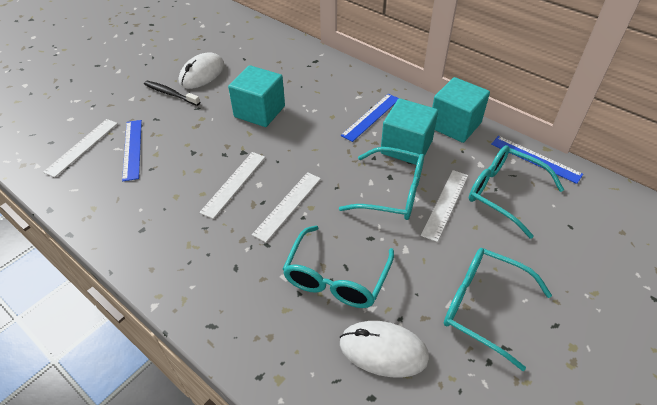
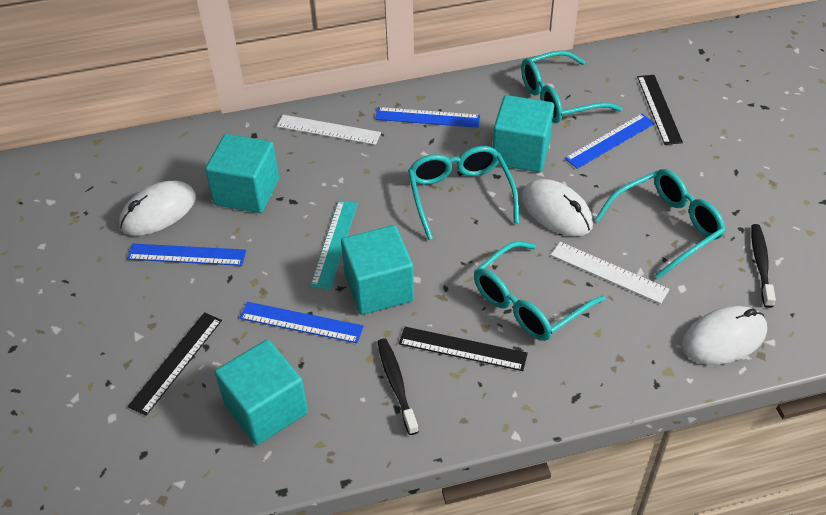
black ruler: 0 -> 3
black toothbrush: 1 -> 2
blue ruler: 3 -> 4
turquoise cube: 3 -> 4
turquoise ruler: 0 -> 1
white mouse: 2 -> 3
white ruler: 4 -> 2

